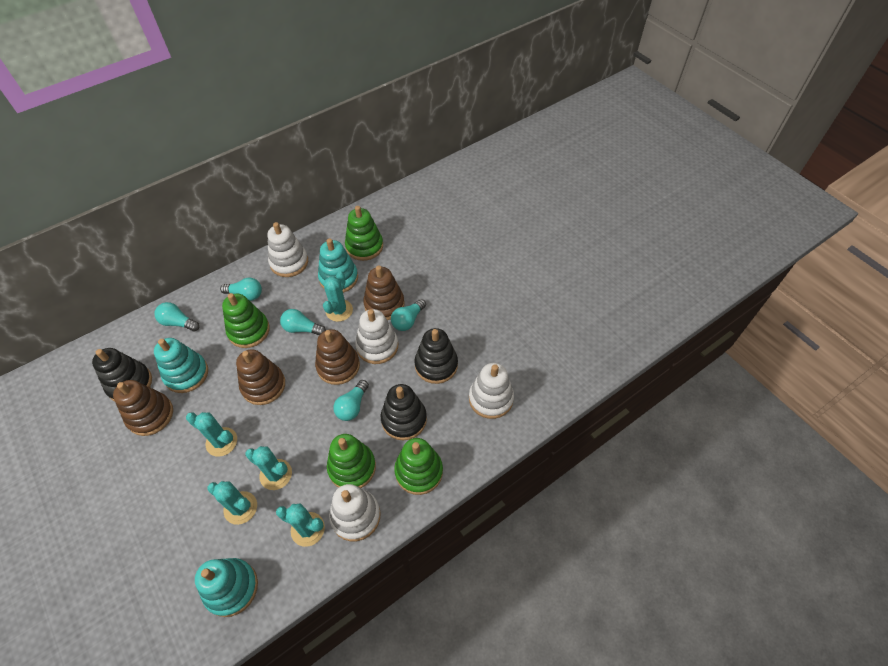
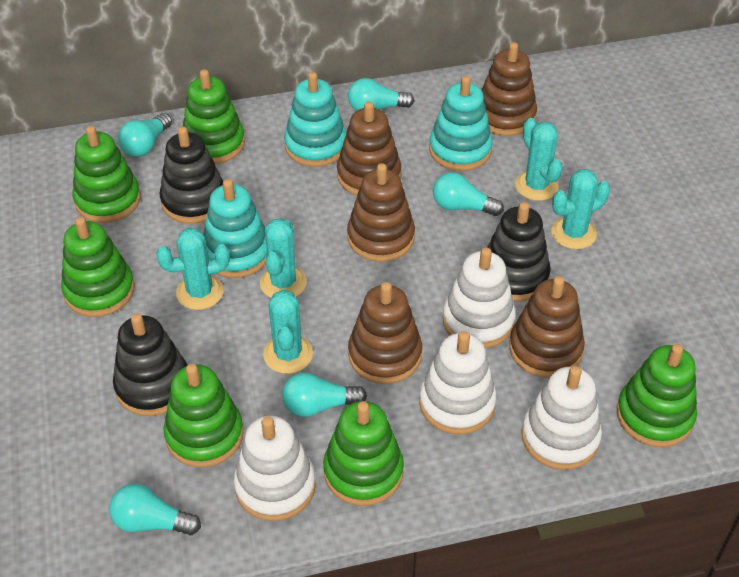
brown stacking toy: 4 -> 5
green stacking toy: 4 -> 6

